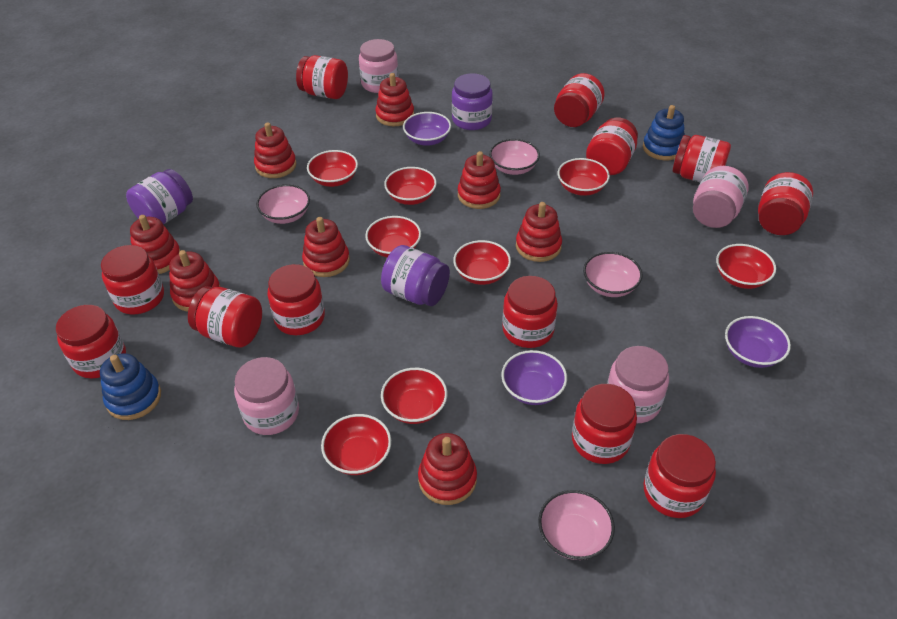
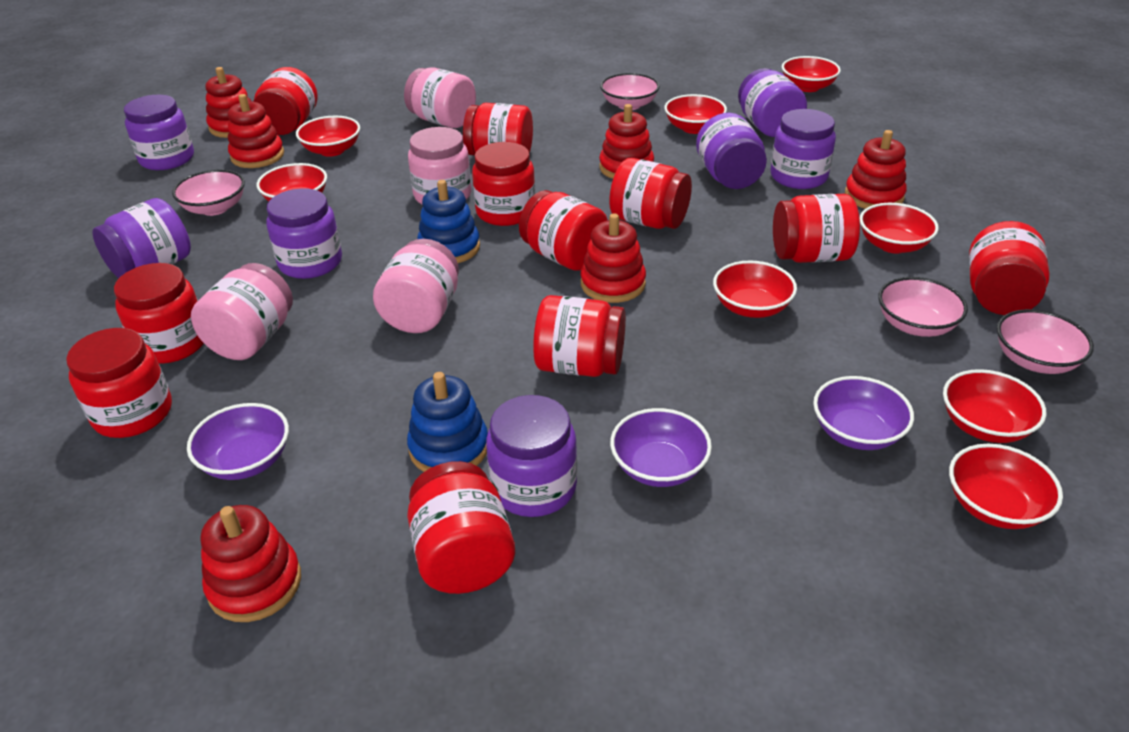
purple jar: 3 -> 7
red jar: 12 -> 11
red stacking toy: 8 -> 6

